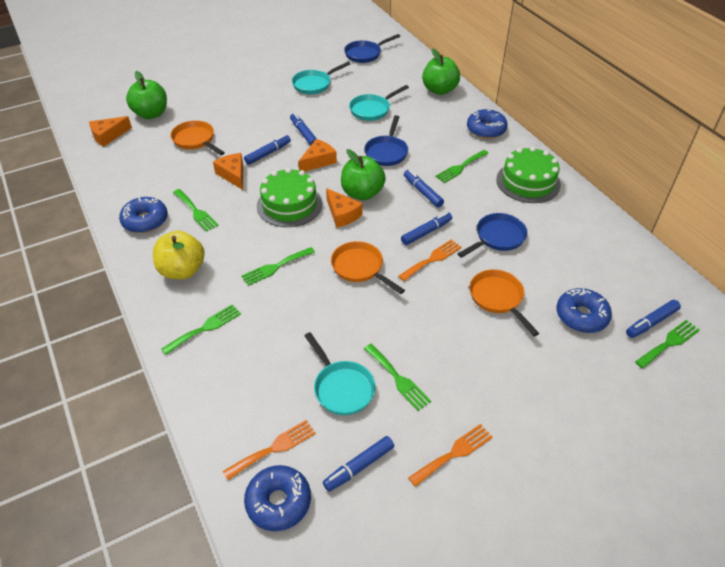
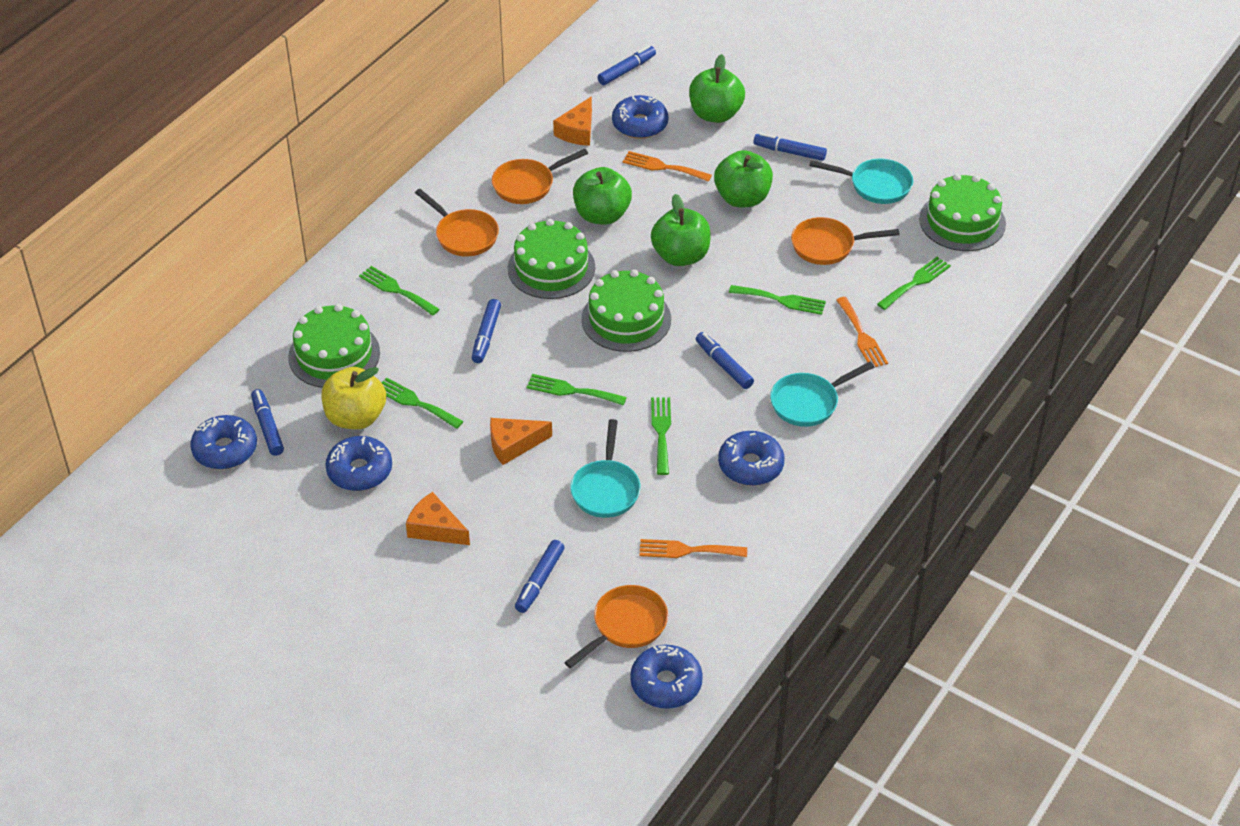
blue donut: 4 -> 5
blue pan: 3 -> 0
green apple: 3 -> 4
green cake: 2 -> 4
orange cheese: 4 -> 3
orange pan: 3 -> 4

